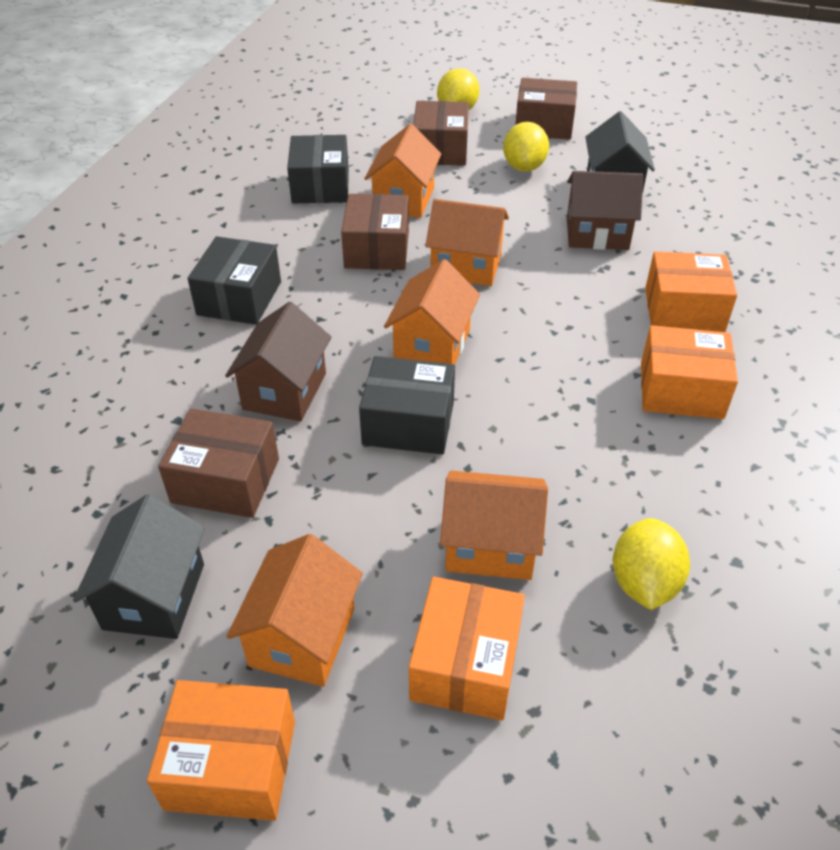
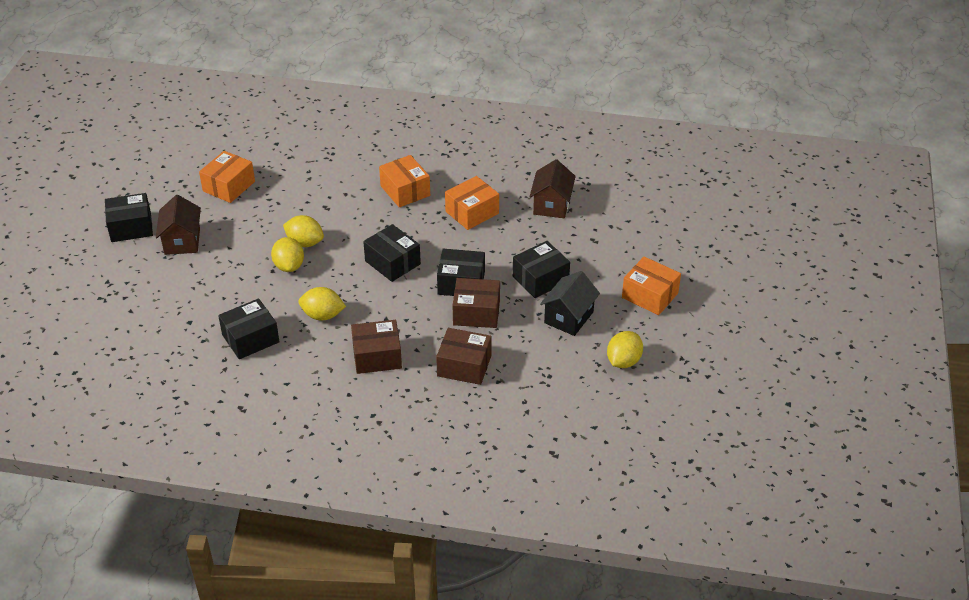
black box: 3 -> 5
black house: 2 -> 1
brown box: 4 -> 3
orange house: 5 -> 0
yellow lemon: 3 -> 4

